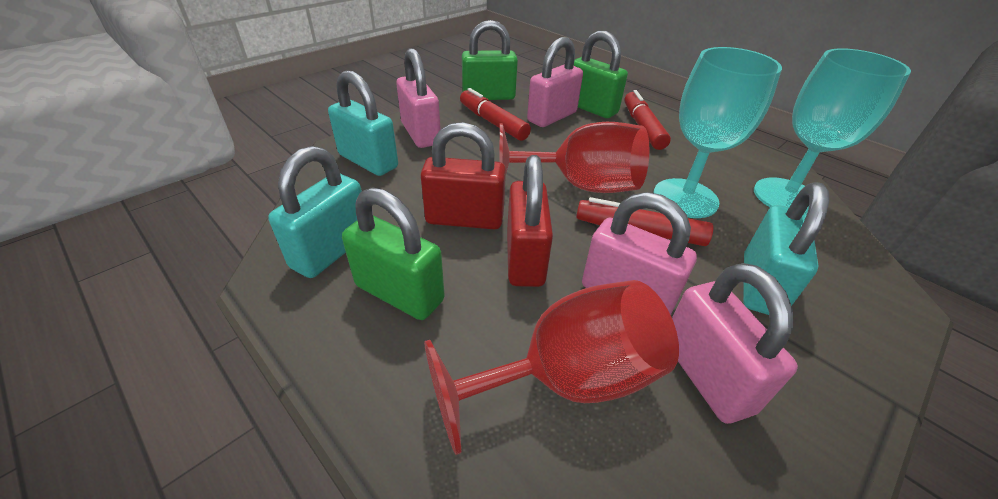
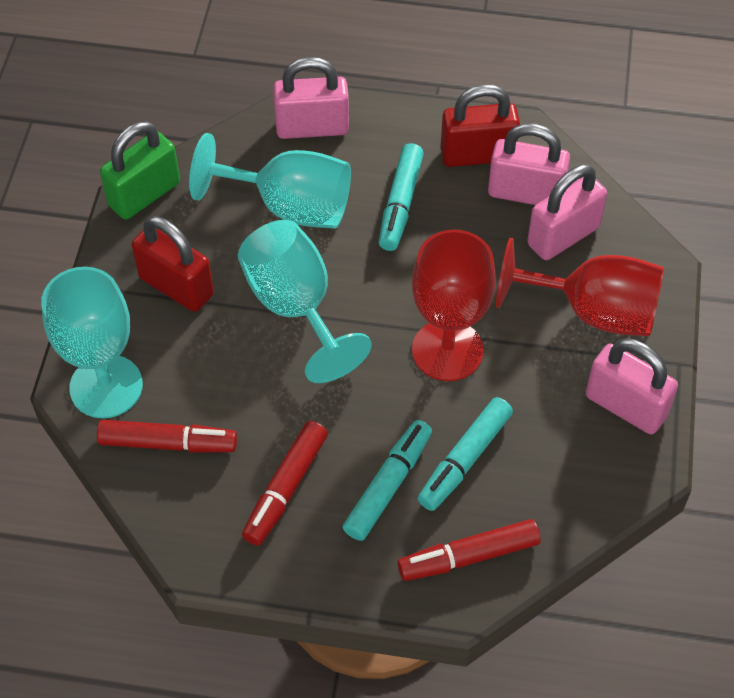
green padlock: 3 -> 1
turquoise goblet: 2 -> 3
turquoise marker: 0 -> 3
turquoise padlock: 3 -> 0

